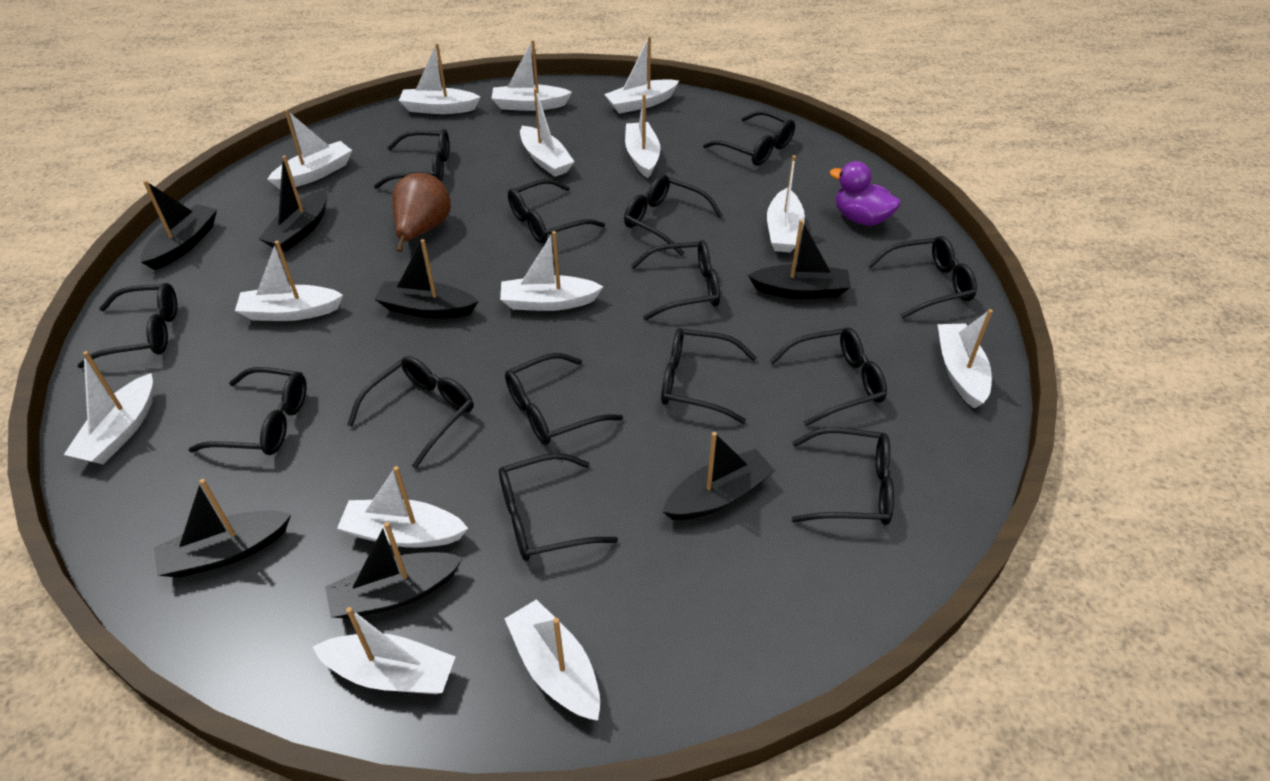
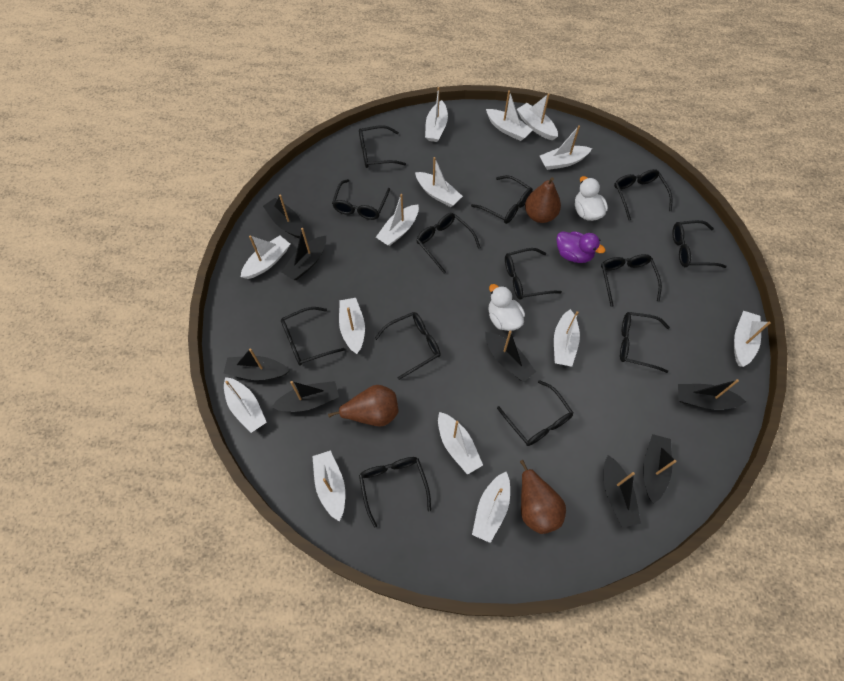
black boat: 7 -> 8
black glasses: 14 -> 13
brown pear: 1 -> 3
white duck: 0 -> 2

